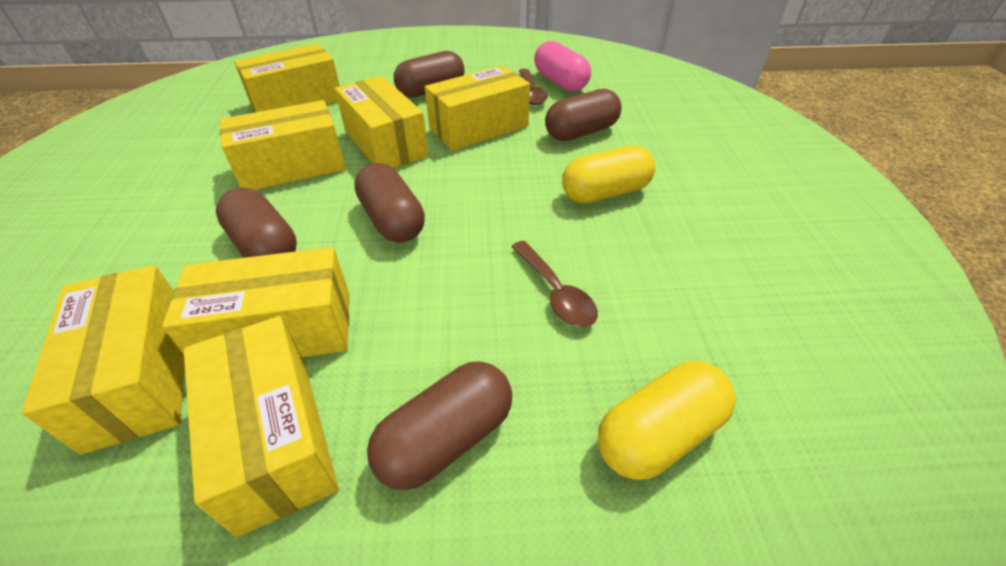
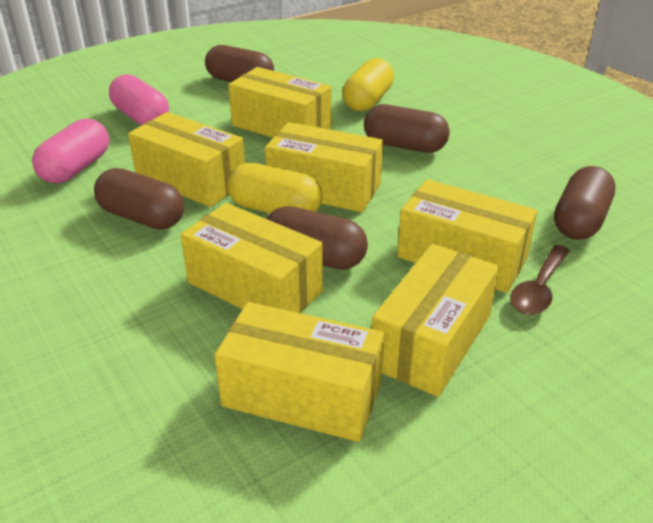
brown spoon: 2 -> 1
pink capsule: 1 -> 2

